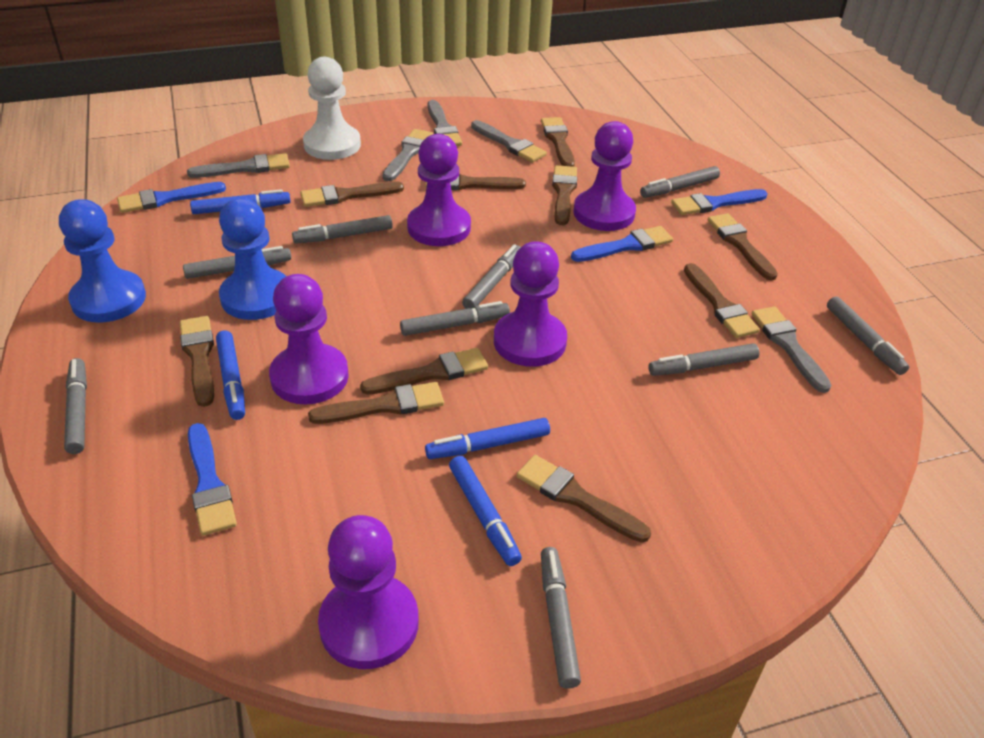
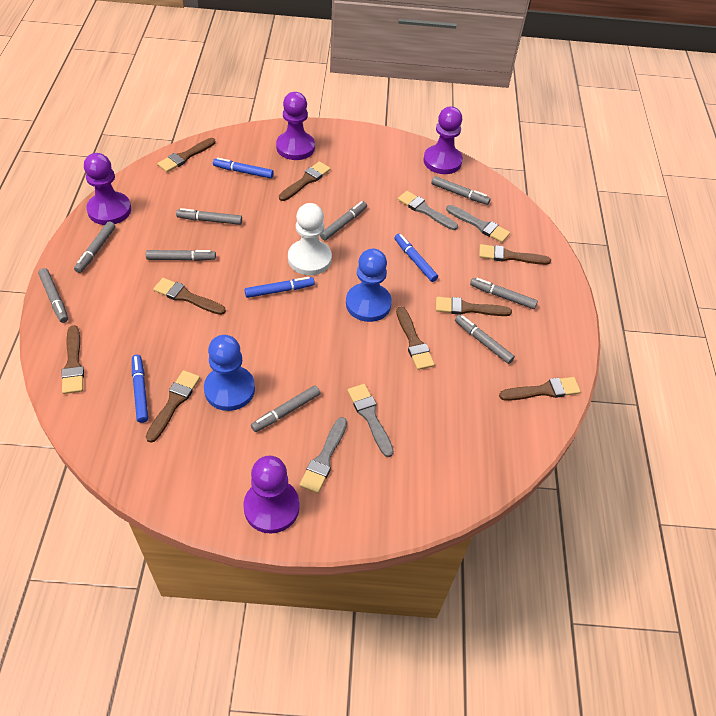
blue brush: 4 -> 0
brown brush: 10 -> 9
grey brush: 5 -> 4
purple pawn: 5 -> 4

